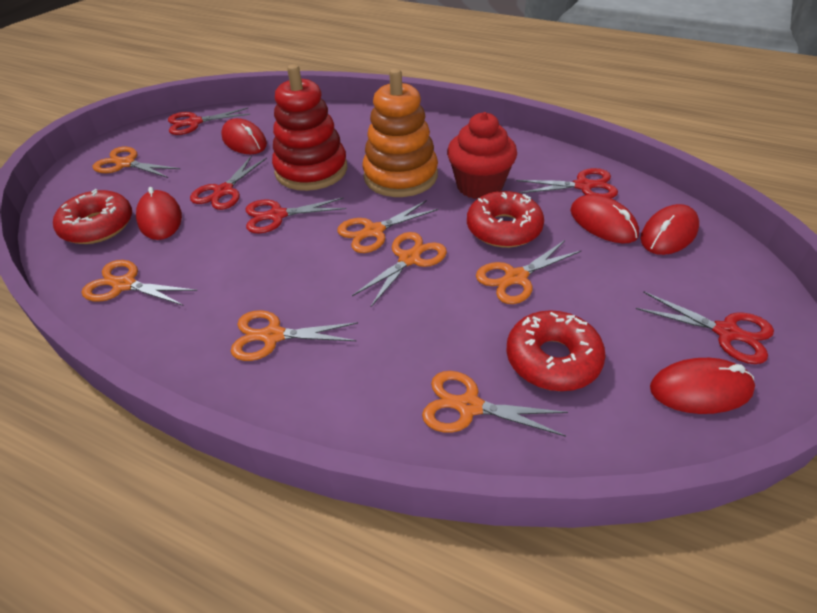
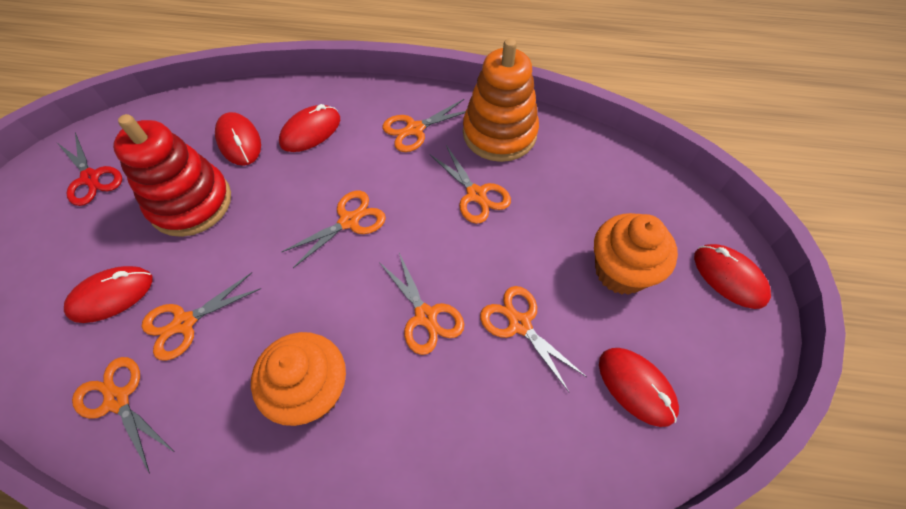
orange cupcake: 0 -> 2
red cupcake: 1 -> 0
red donut: 3 -> 0
red scissors: 5 -> 1

